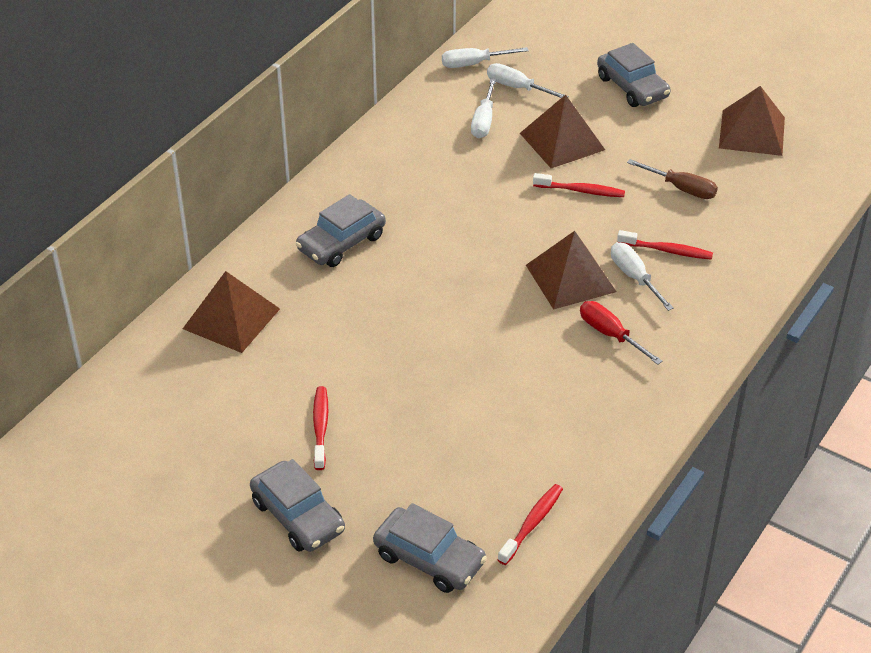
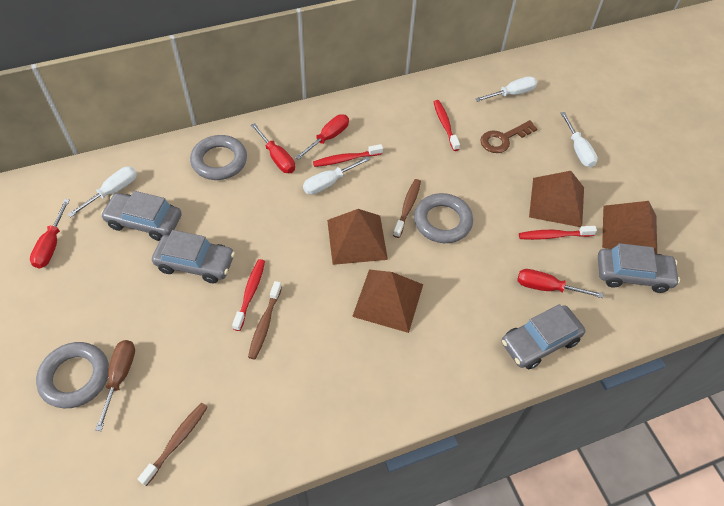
brown key: 0 -> 1
brown toothbrush: 0 -> 3
grey ring: 0 -> 3
red screwdriver: 1 -> 4

